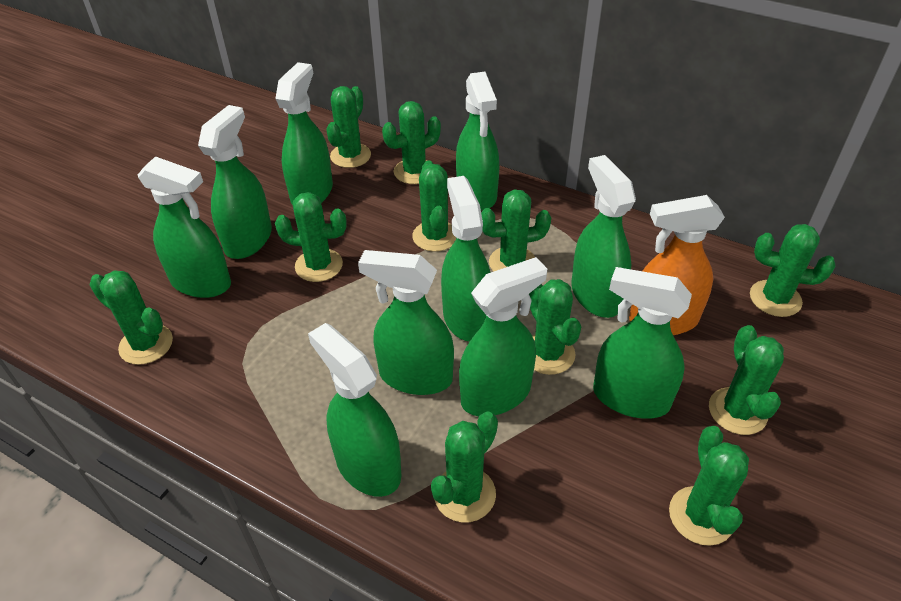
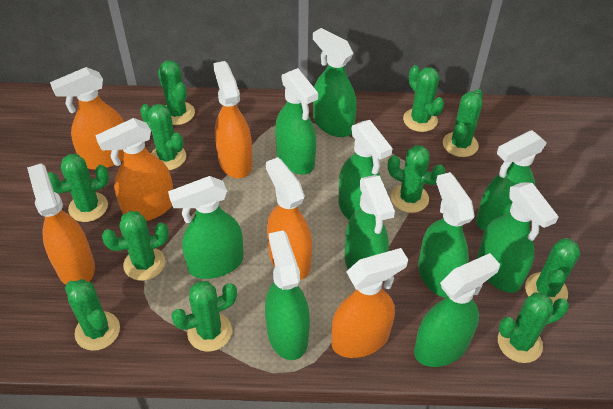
orange spray bottle: 1 -> 6

